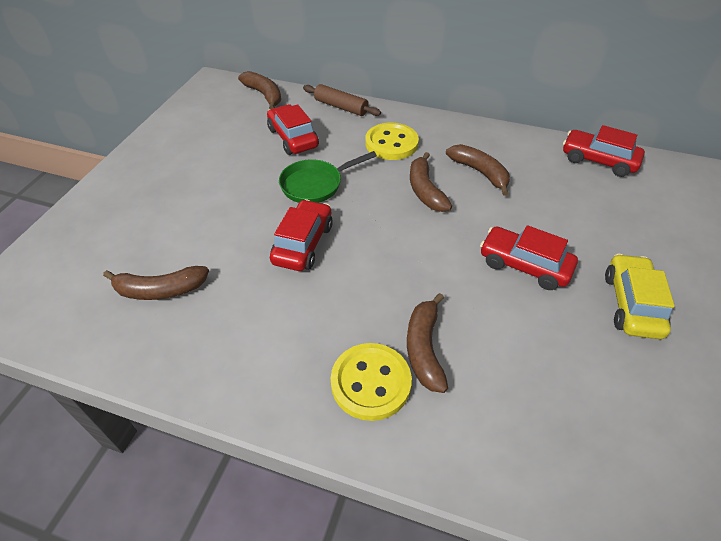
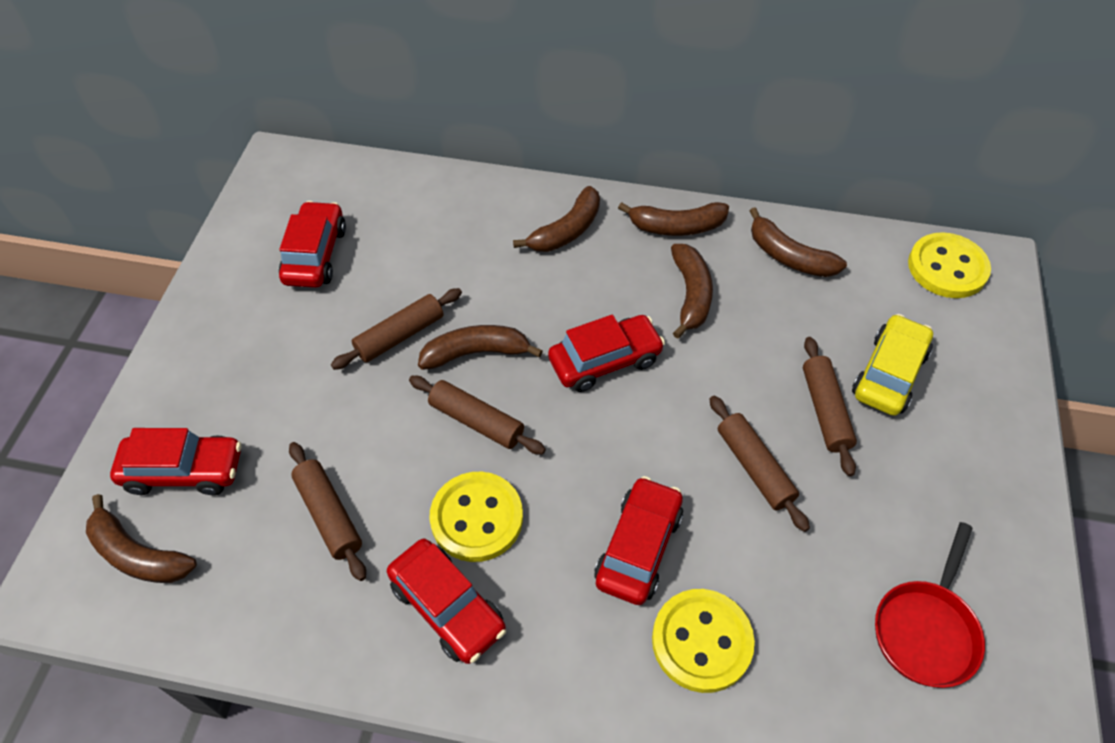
brown banana: 5 -> 6
brown rolling pin: 1 -> 5
green pan: 1 -> 0
red car: 4 -> 5
red pan: 0 -> 1
yellow button: 2 -> 3

